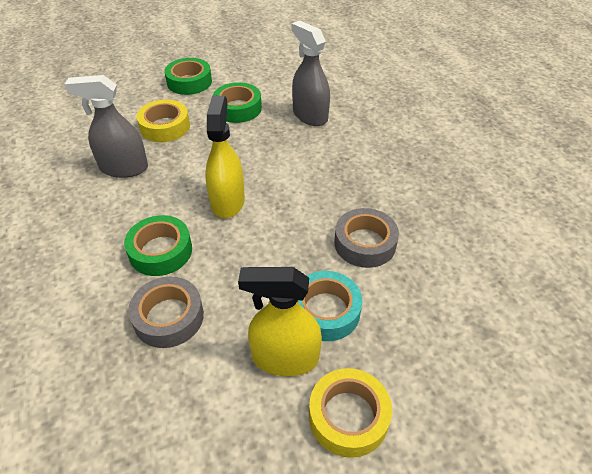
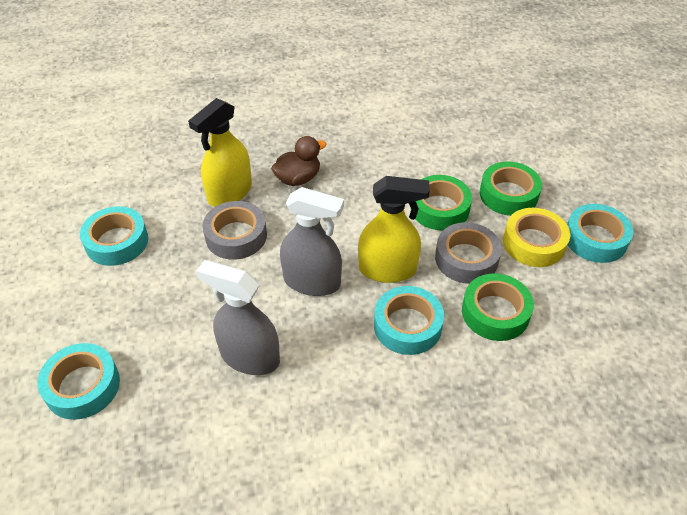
brown duck: 0 -> 1
turquoise tape: 1 -> 4
yellow tape: 2 -> 1

